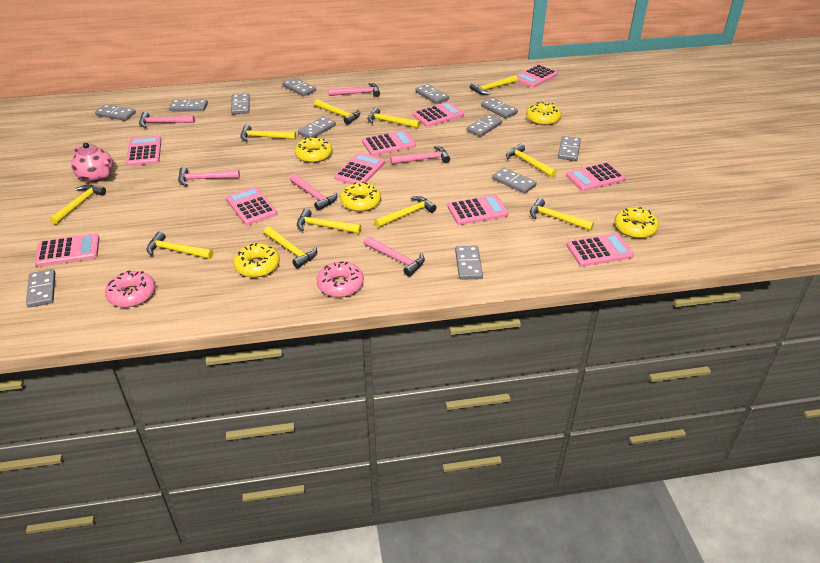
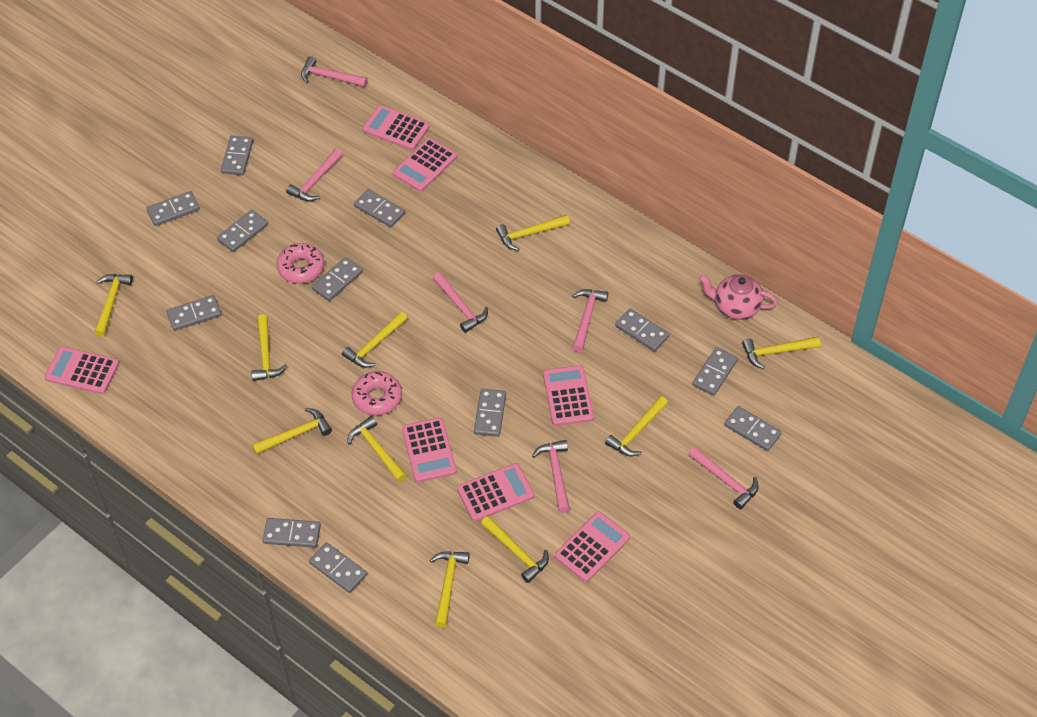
pink calculator: 10 -> 7
yellow donut: 5 -> 0
yellow hammer: 11 -> 10

